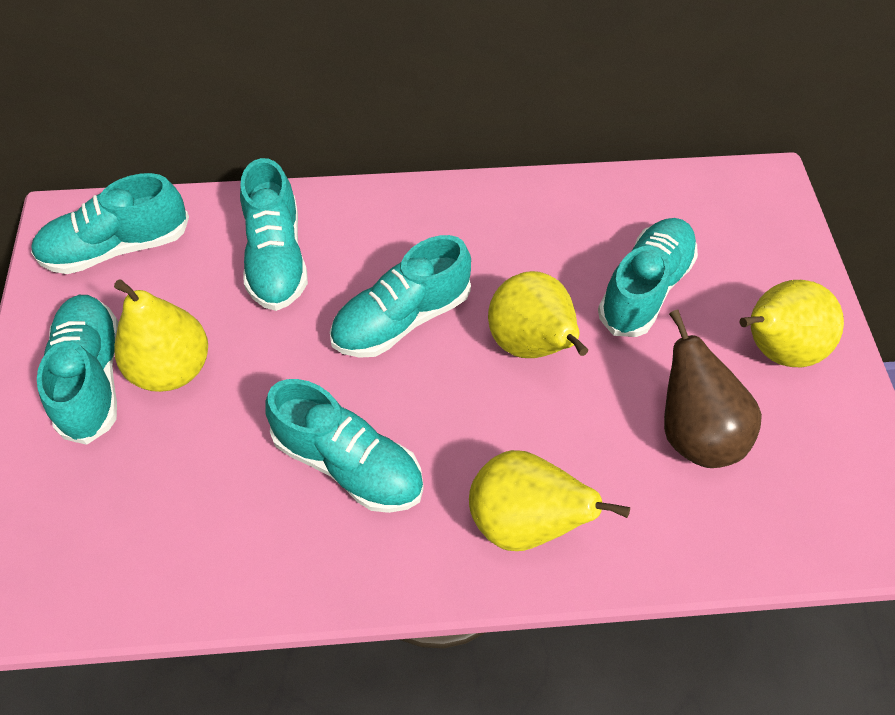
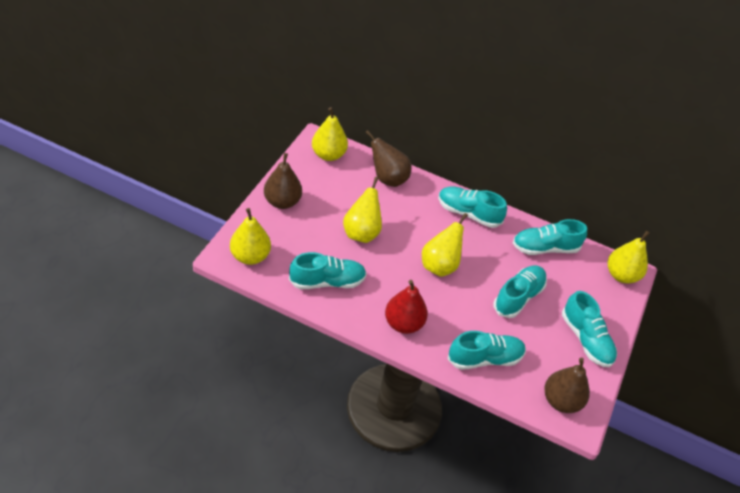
brown pear: 1 -> 3
red pear: 0 -> 1
yellow pear: 4 -> 5

